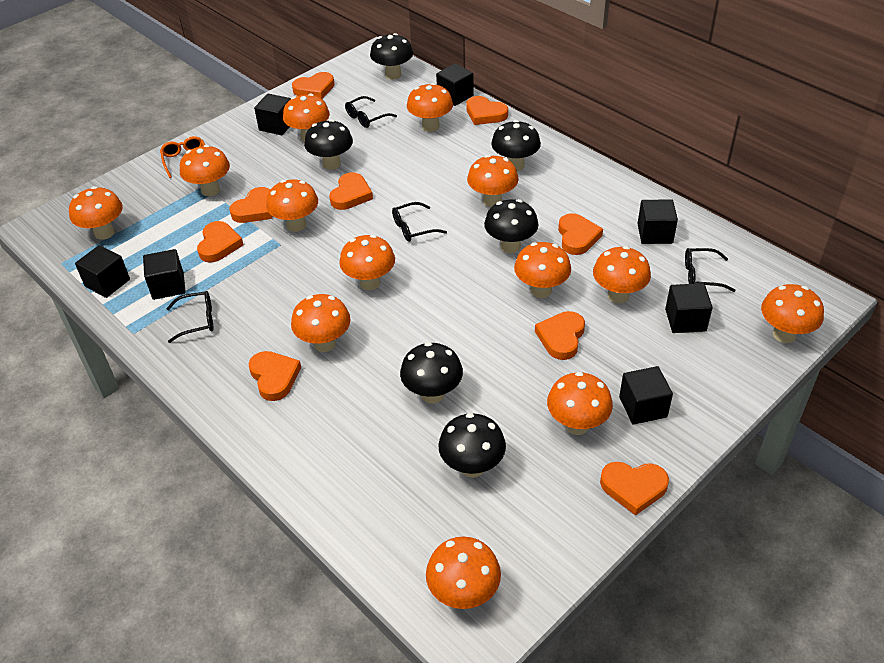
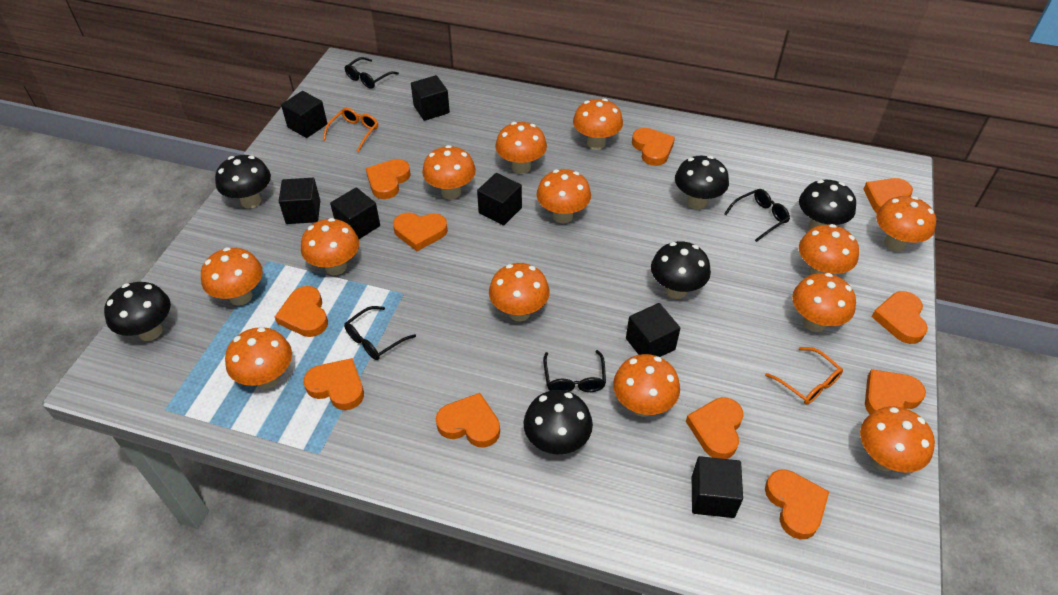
orange glasses: 1 -> 2
orange heart: 9 -> 11

